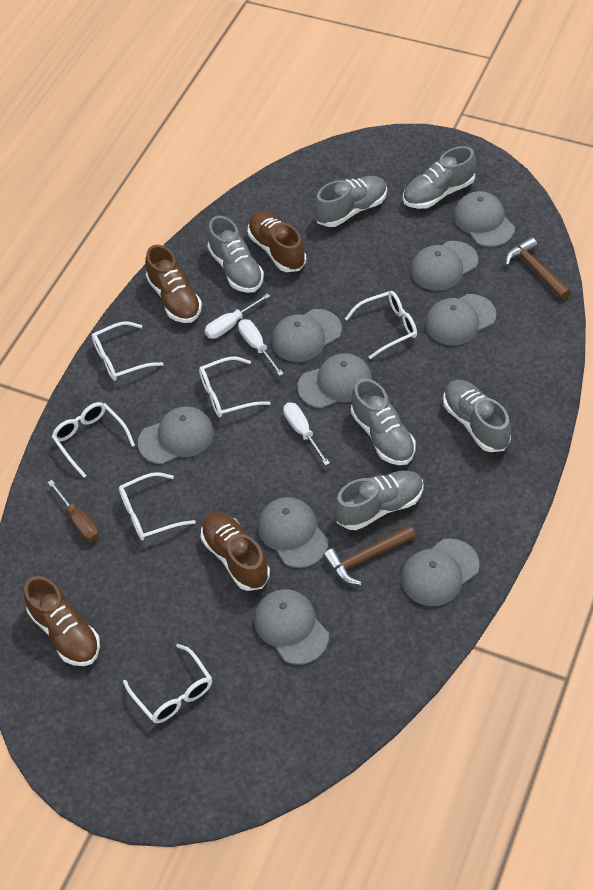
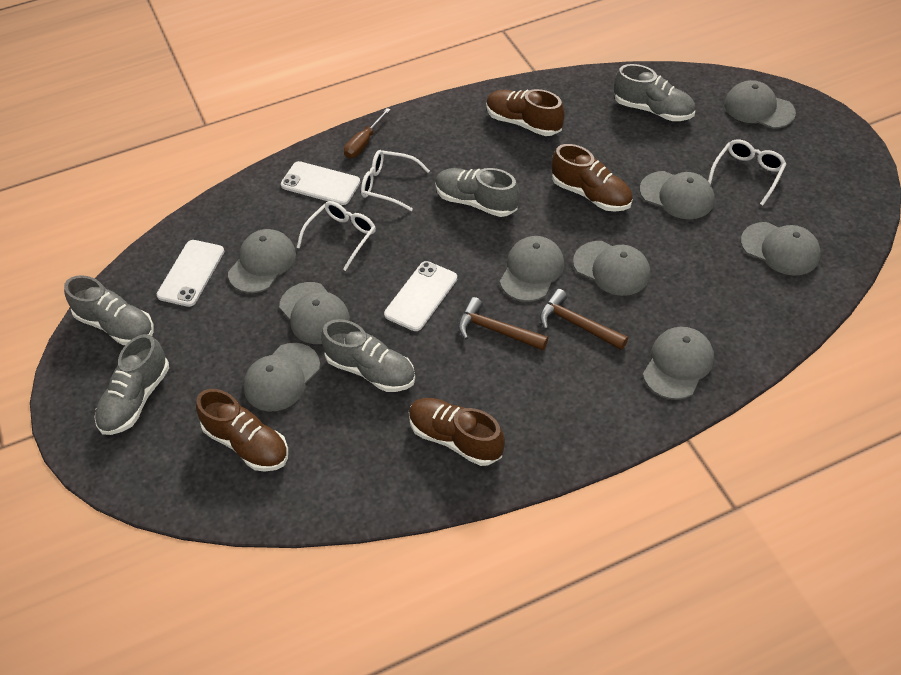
grey shoe: 6 -> 5
white glasses: 6 -> 3
white phone: 0 -> 3
white screwdriver: 3 -> 0

